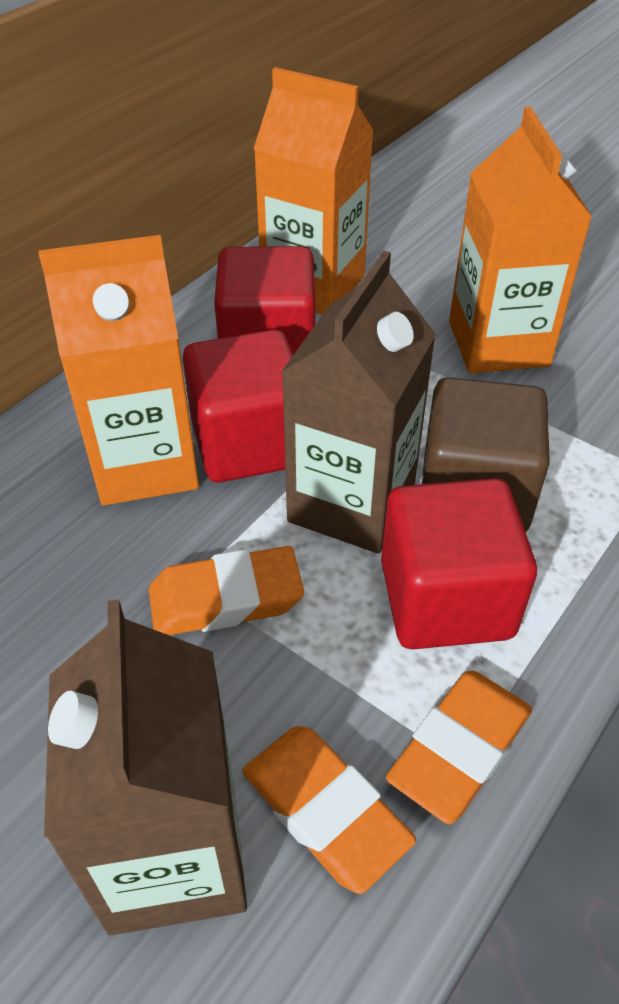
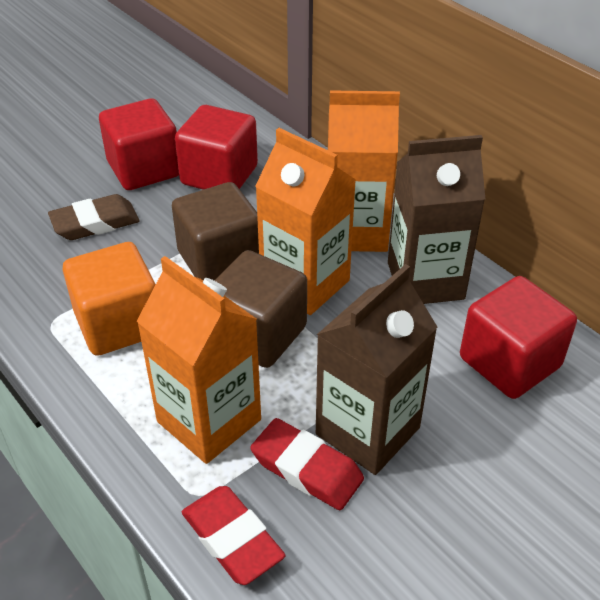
brown cube: 1 -> 2
brown eraser: 0 -> 1
orange cube: 0 -> 1
orange eraser: 3 -> 0
red eraser: 0 -> 2

